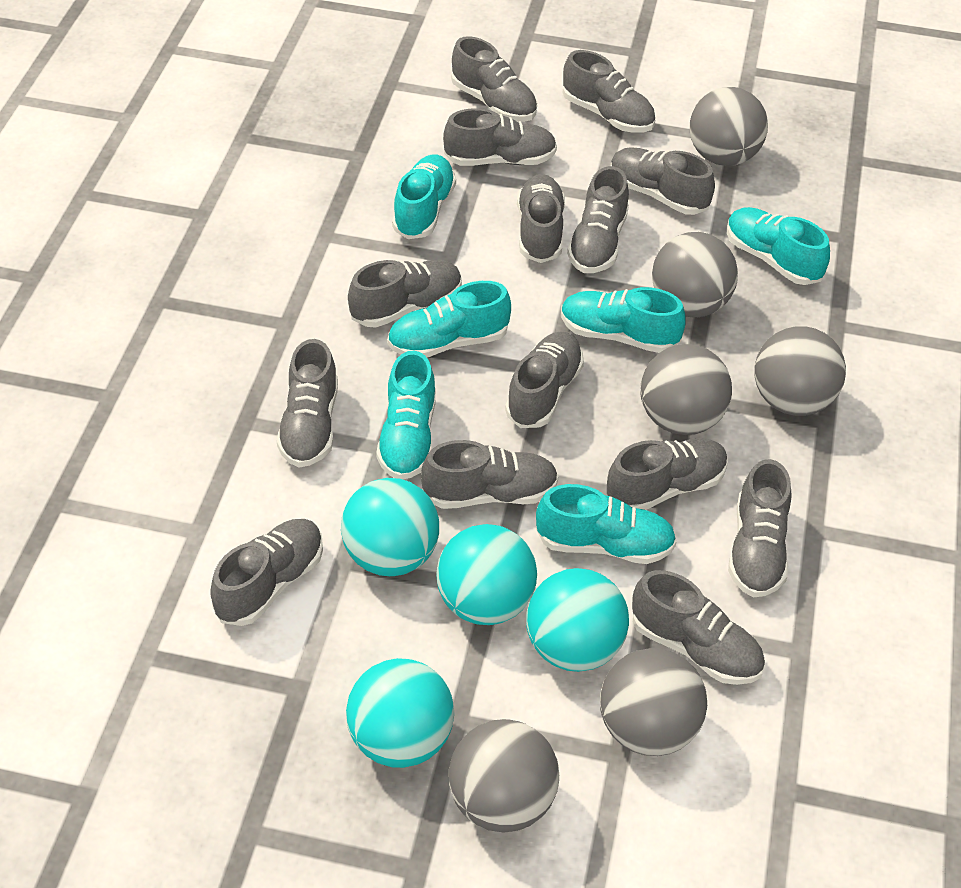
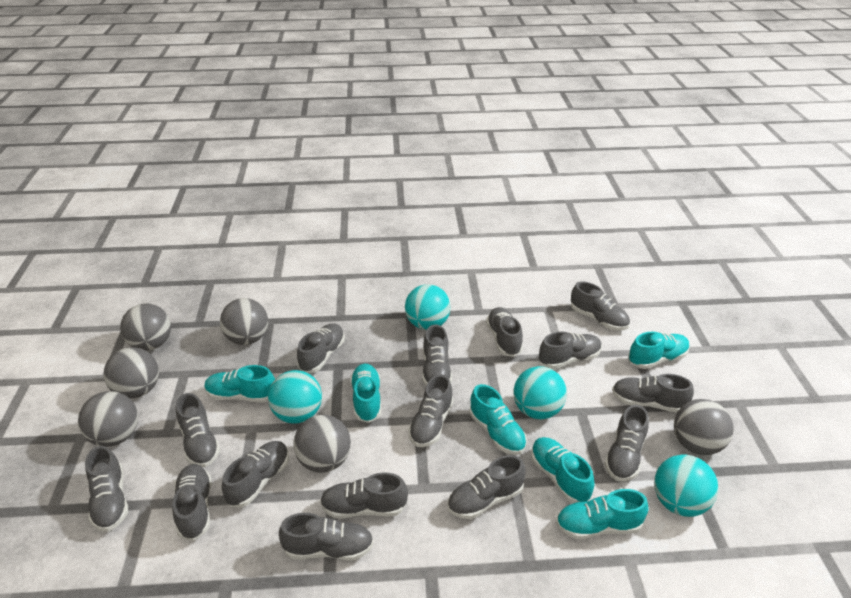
grey shoe: 14 -> 15

